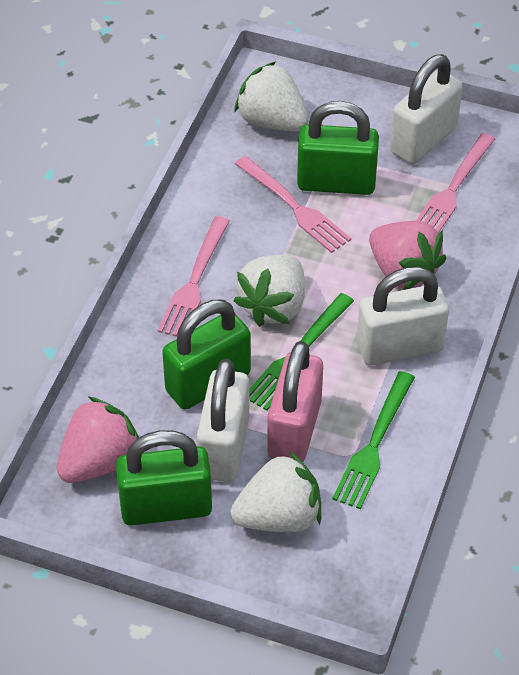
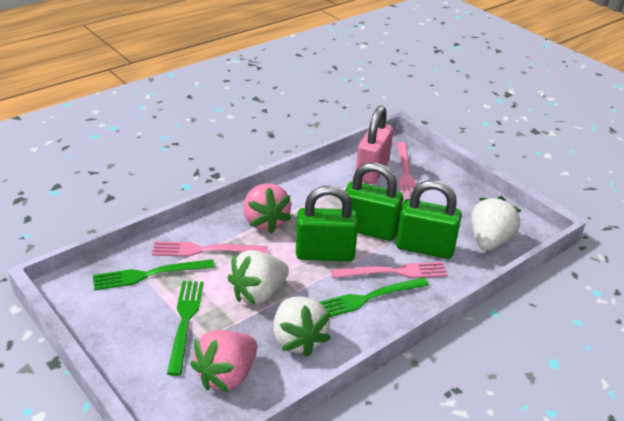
green fork: 2 -> 3
white padlock: 3 -> 0

